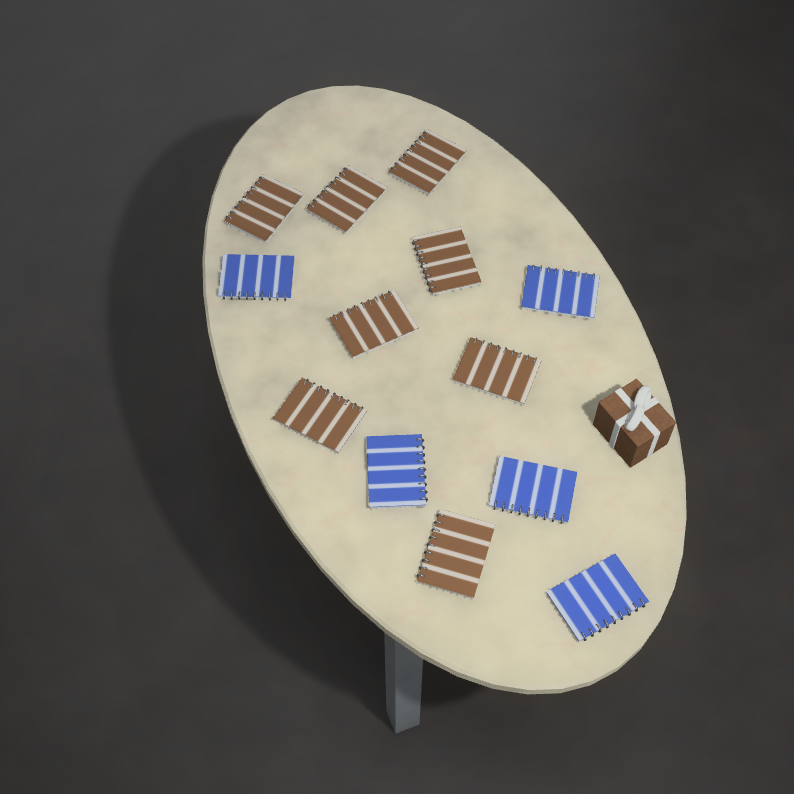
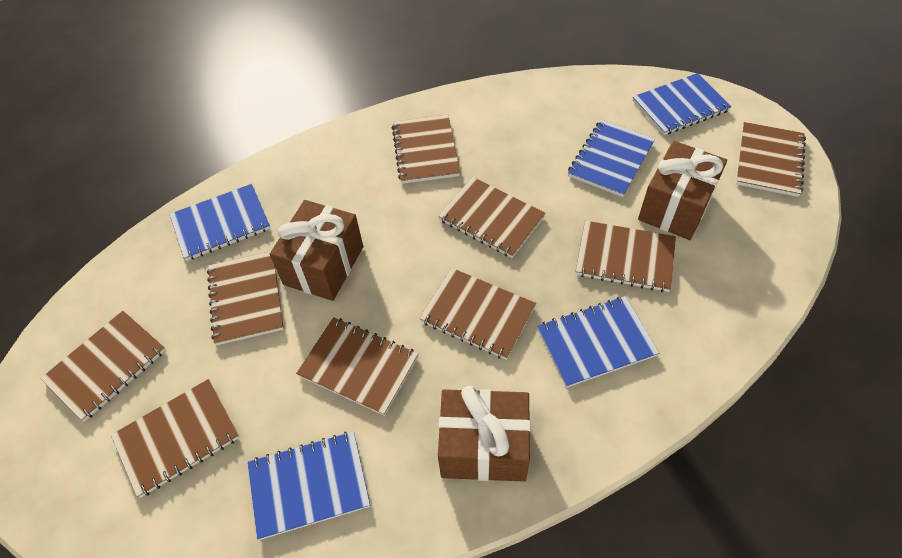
brown gift: 1 -> 3
brown notebook: 8 -> 9

